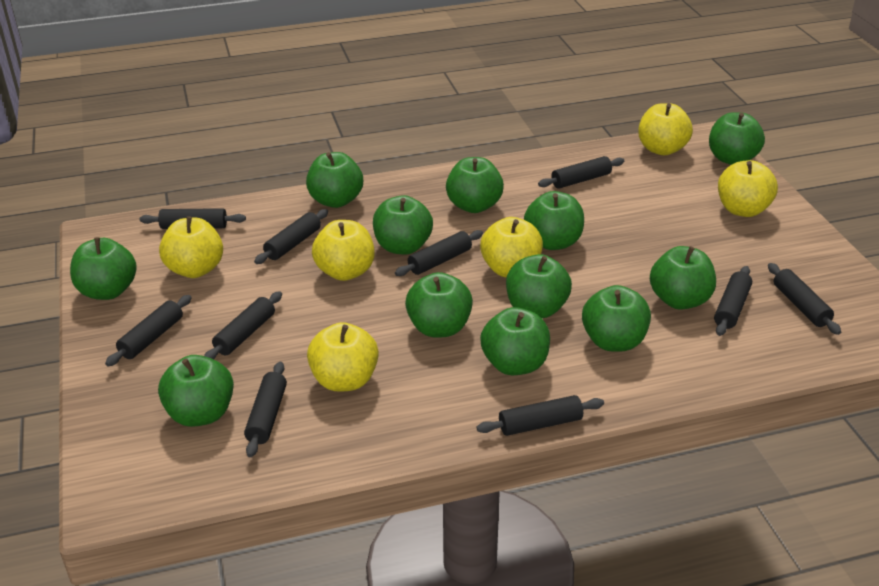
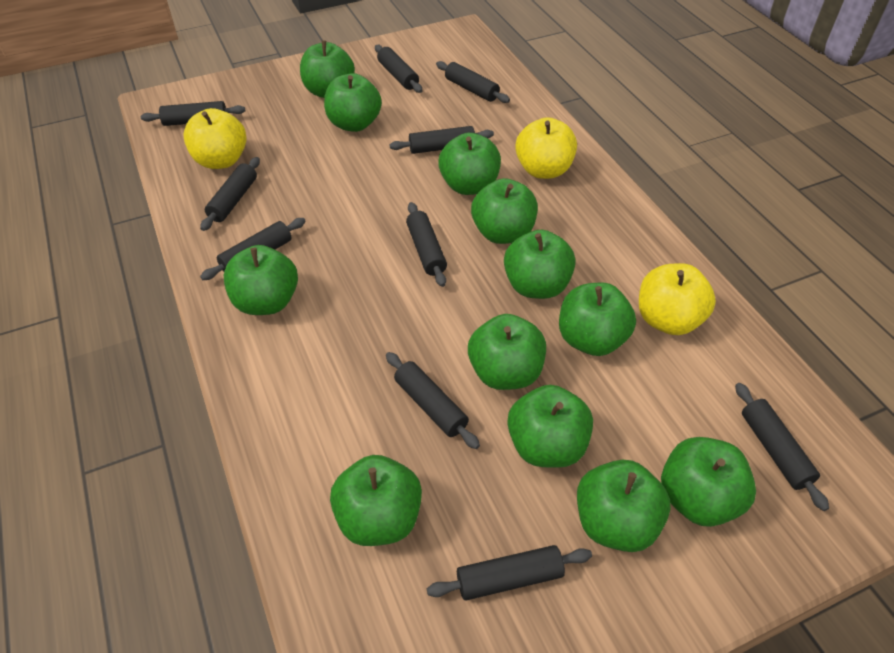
yellow apple: 6 -> 3

